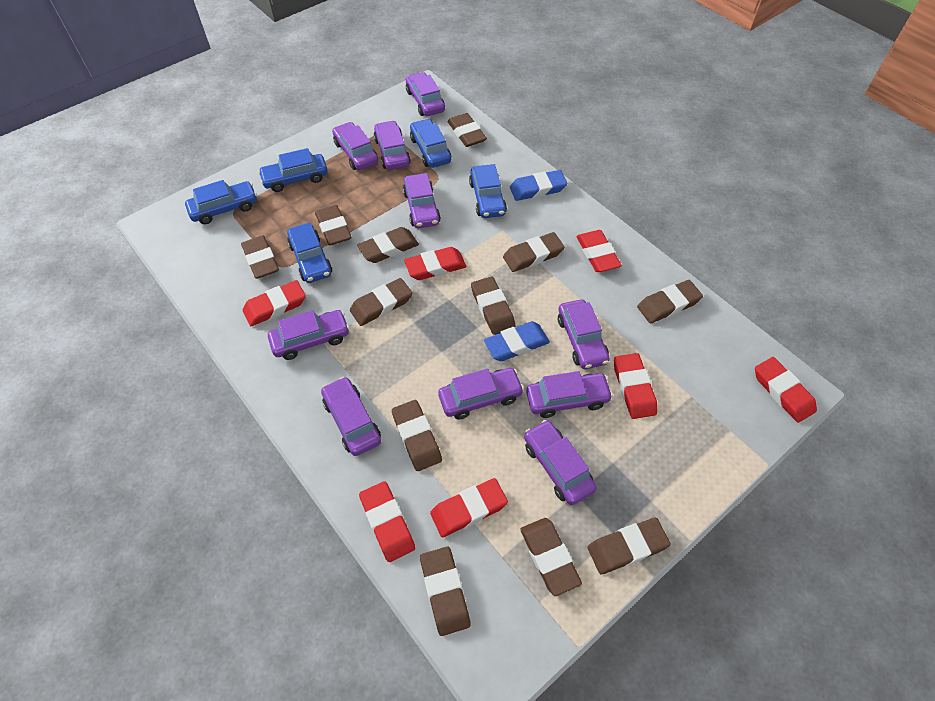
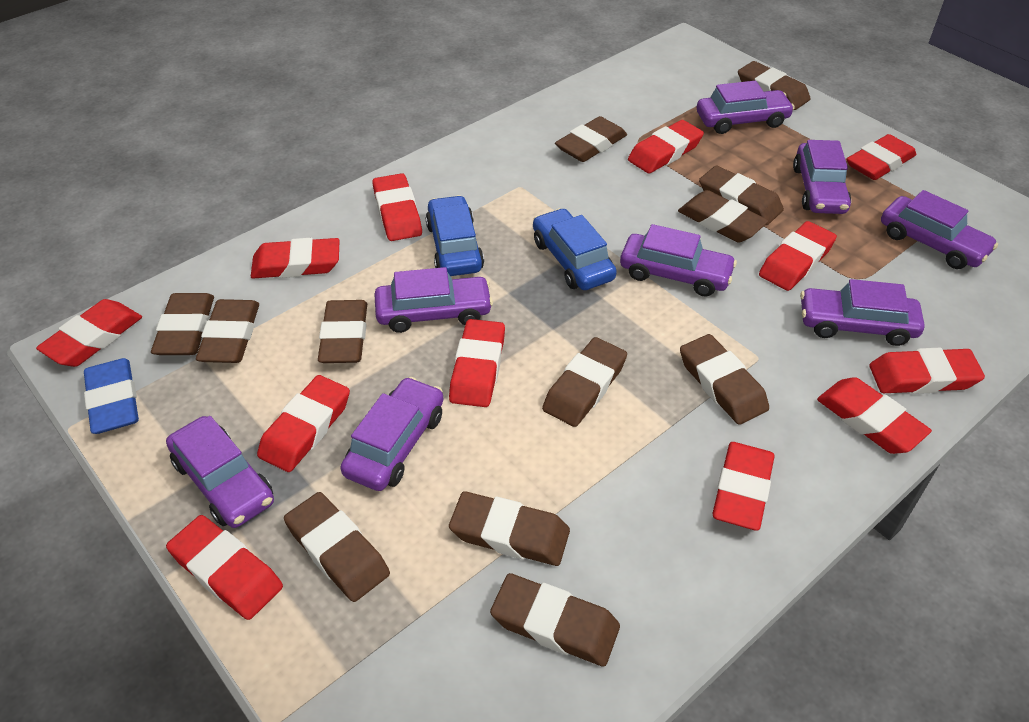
blue car: 5 -> 2
blue eraser: 2 -> 1
purple car: 10 -> 8
red eraser: 7 -> 12

